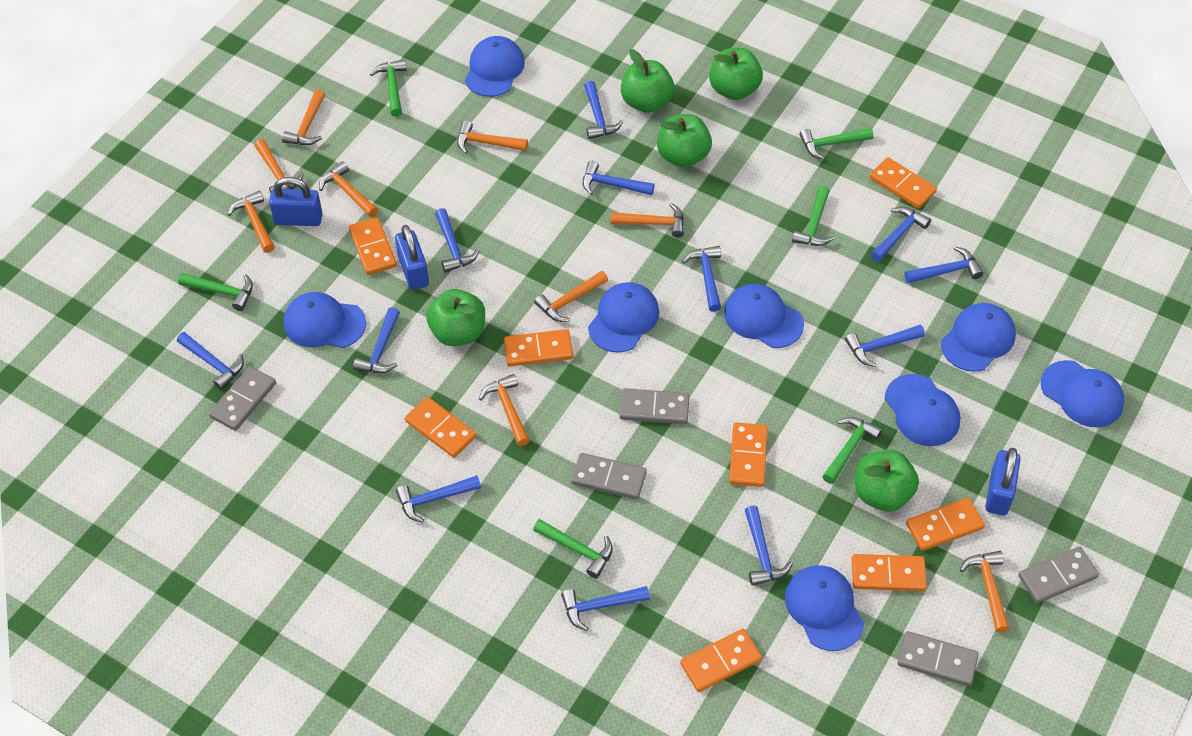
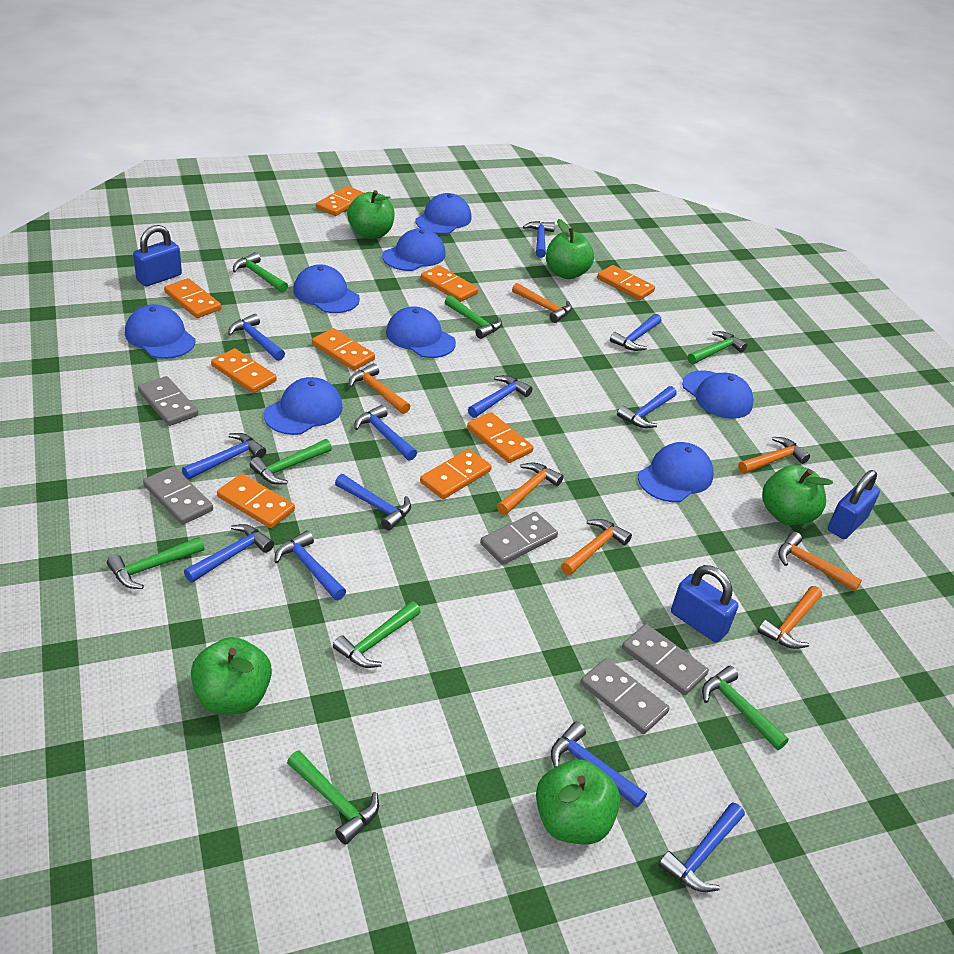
green hammer: 6 -> 8
orange domino: 8 -> 9
orange hammer: 9 -> 7

